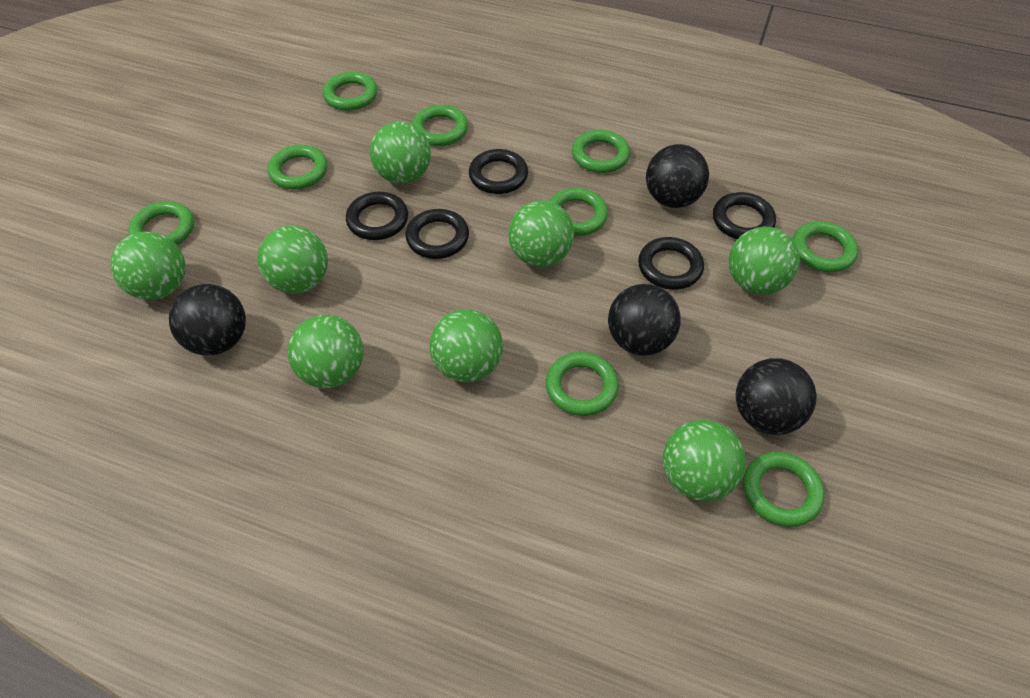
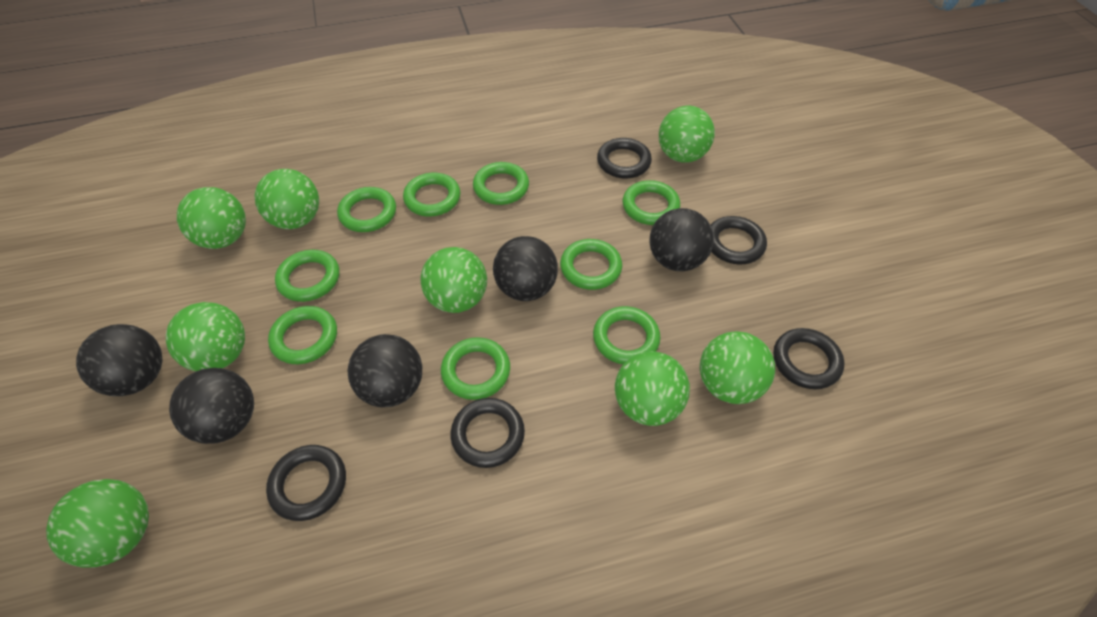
black ball: 4 -> 5

